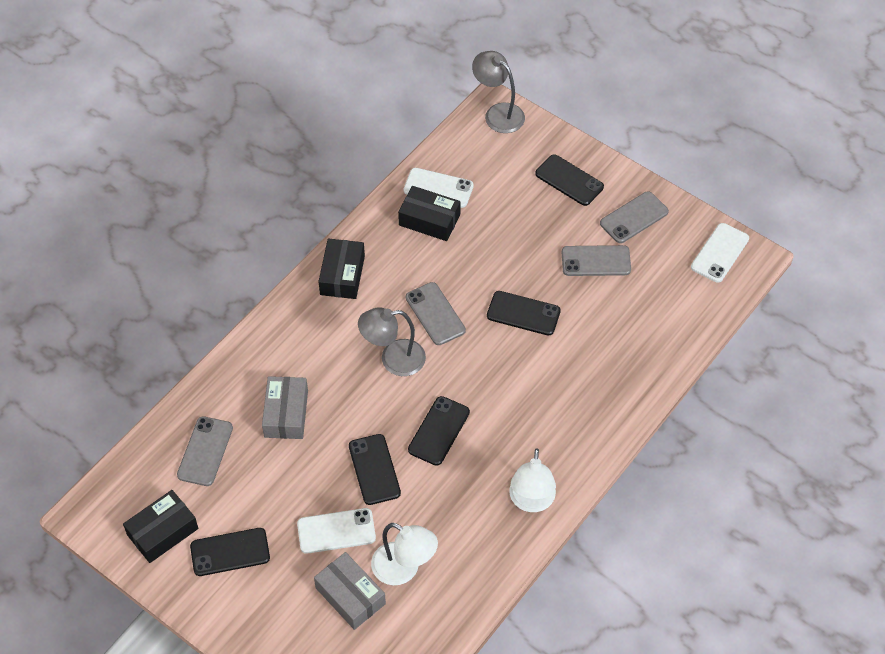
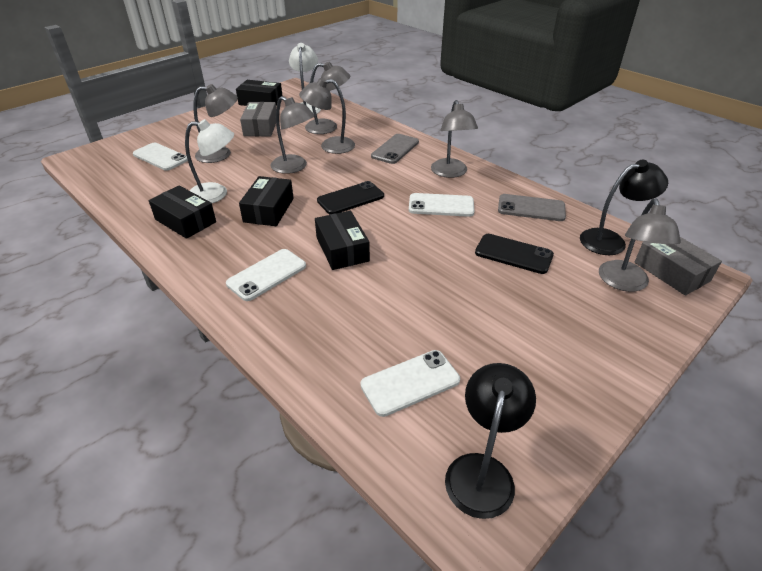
black box: 3 -> 4
black lamp: 0 -> 2
black phone: 5 -> 2
grey lamp: 2 -> 6
grey phone: 4 -> 2
white phone: 3 -> 4

